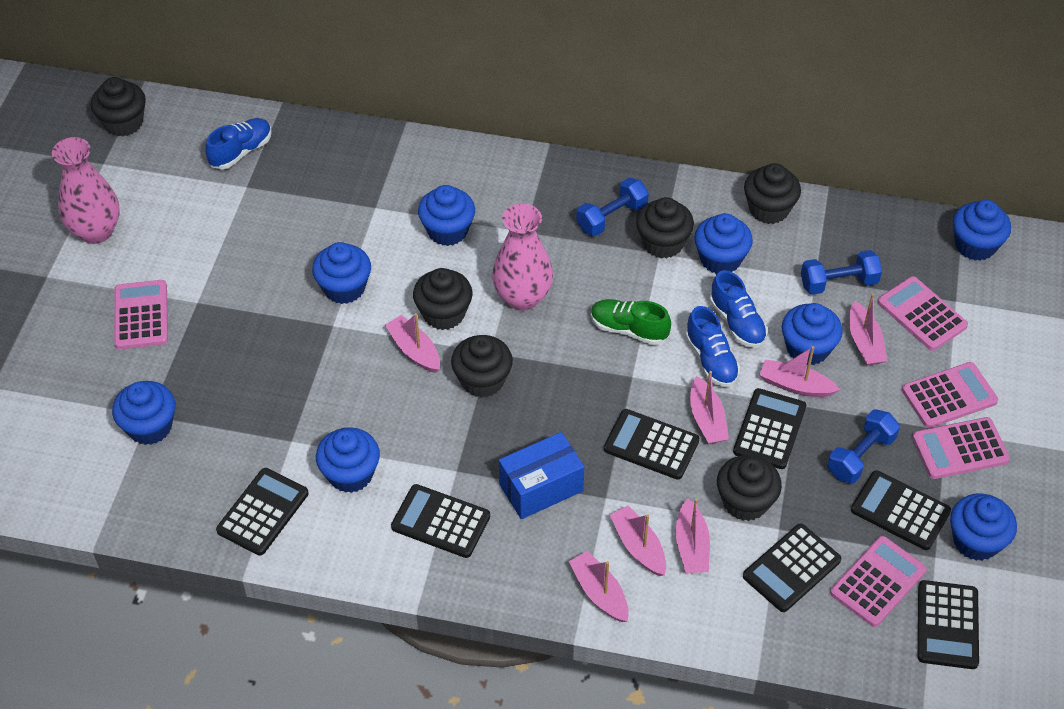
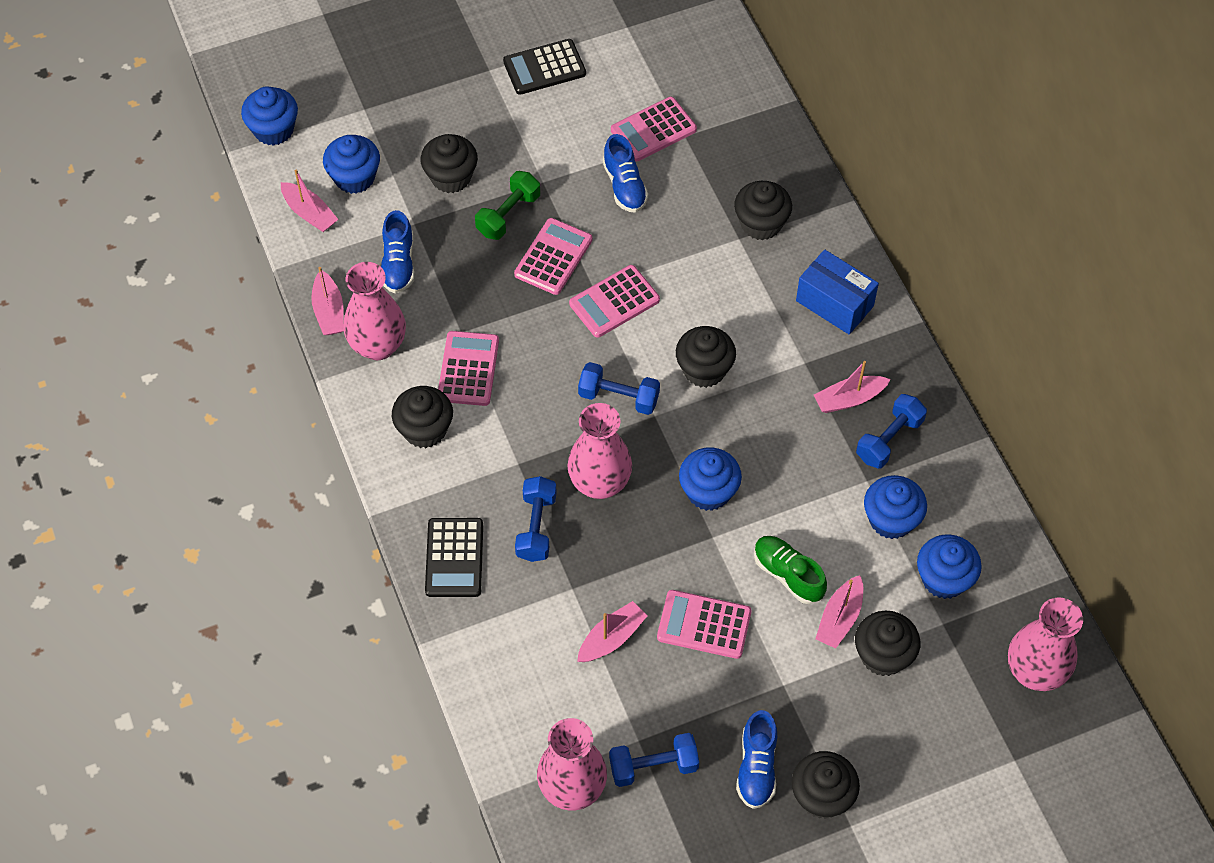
black calculator: 7 -> 2
blue cupcake: 8 -> 5
blue dumbbell: 3 -> 4
green dumbbell: 0 -> 1
pink boat: 7 -> 5
pink vase: 2 -> 4

